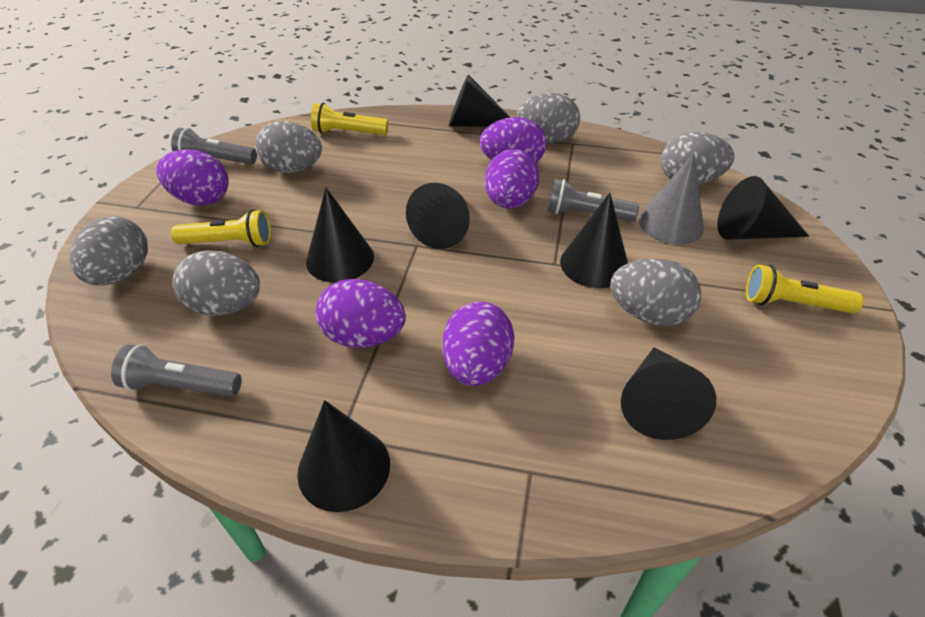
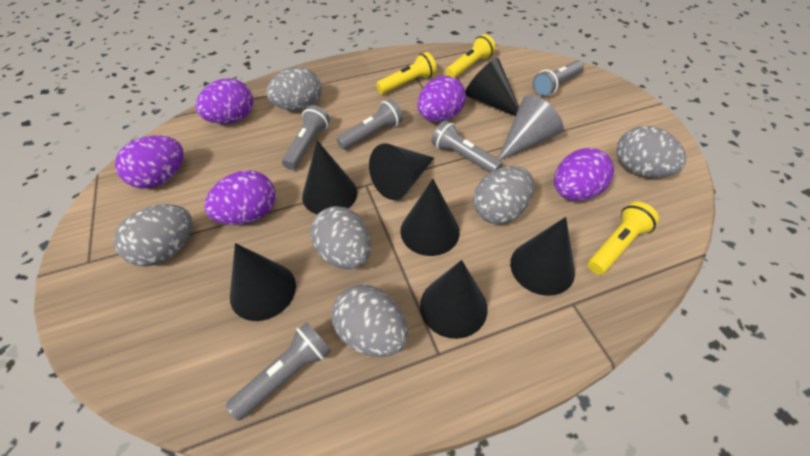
grey flashlight: 3 -> 5

